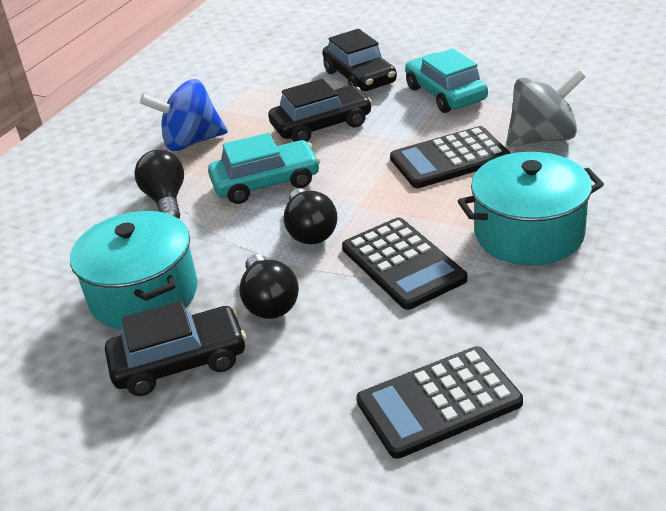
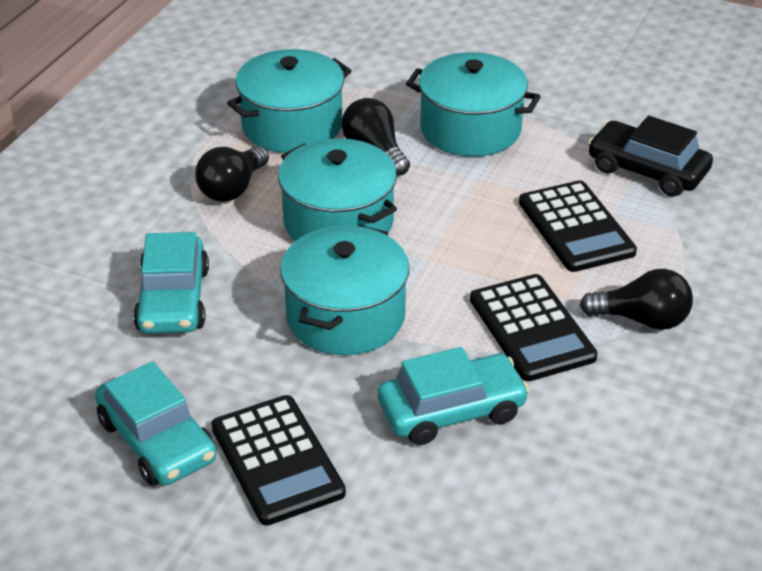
black car: 3 -> 1
blue spinning top: 1 -> 0
grey spinning top: 1 -> 0
turquoise car: 2 -> 3
turquoise pot: 2 -> 4

